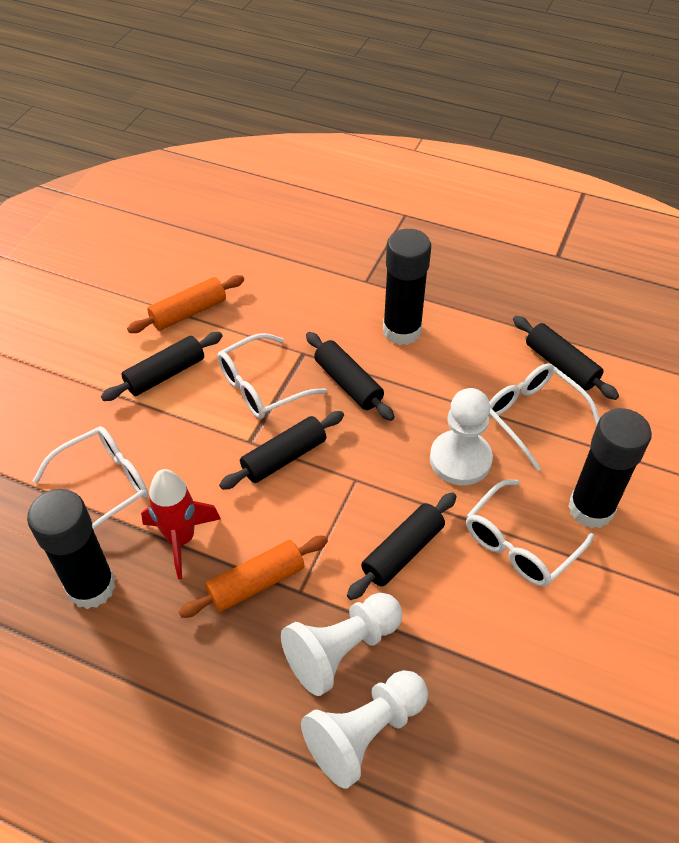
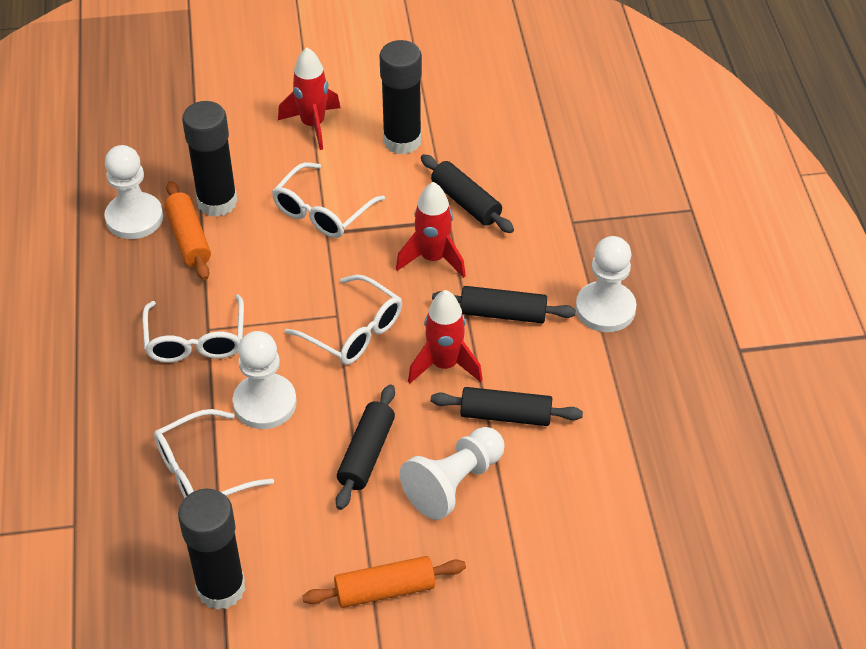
black rolling pin: 5 -> 4
red rocket: 1 -> 3
white pawn: 3 -> 4

